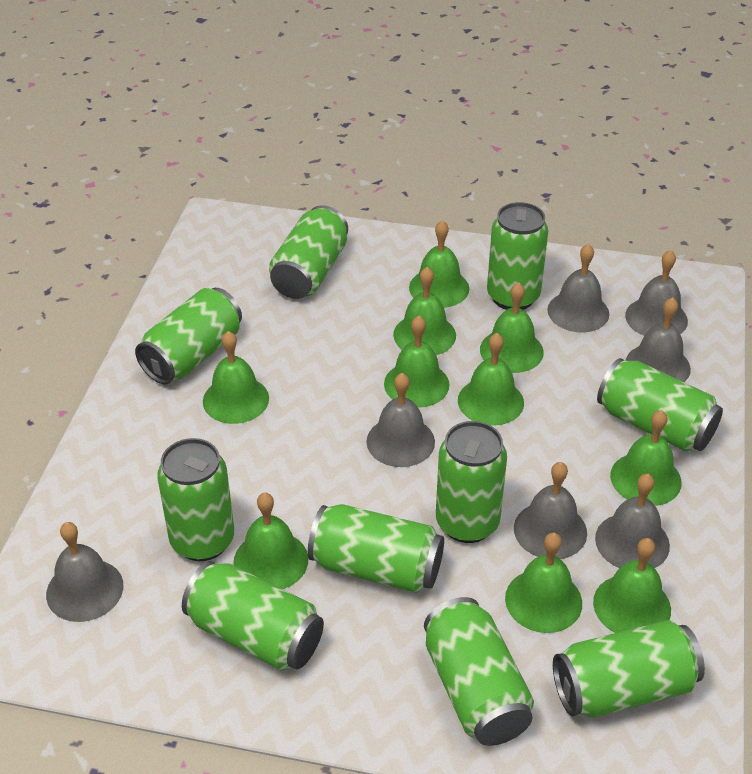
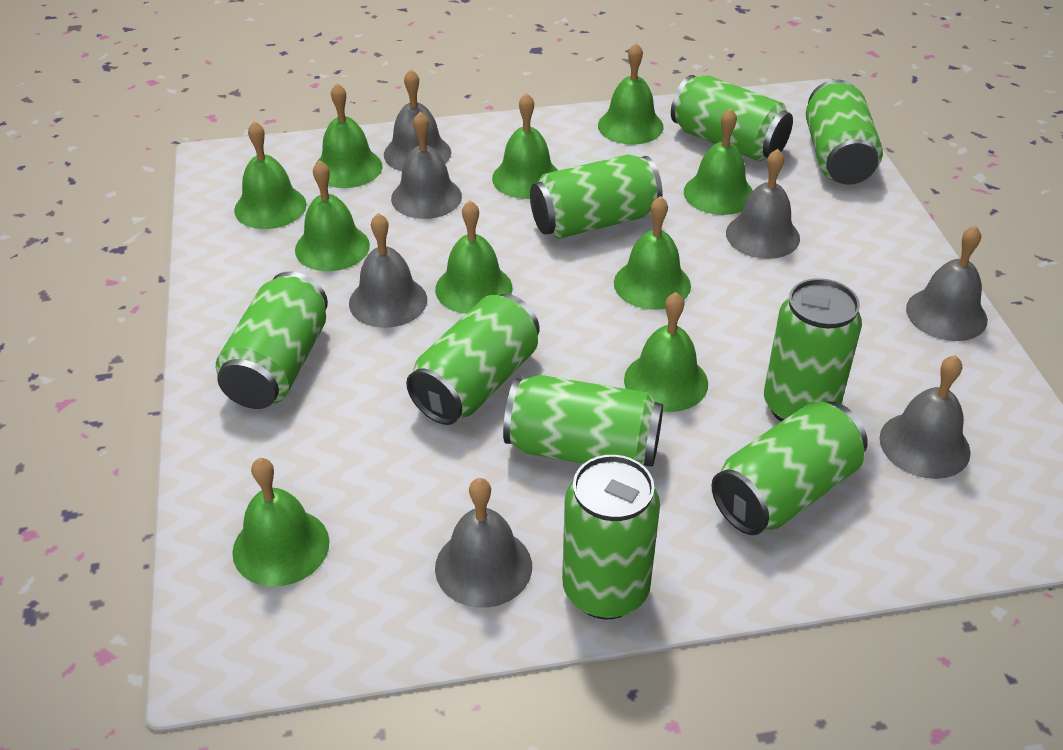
green can: 10 -> 9

